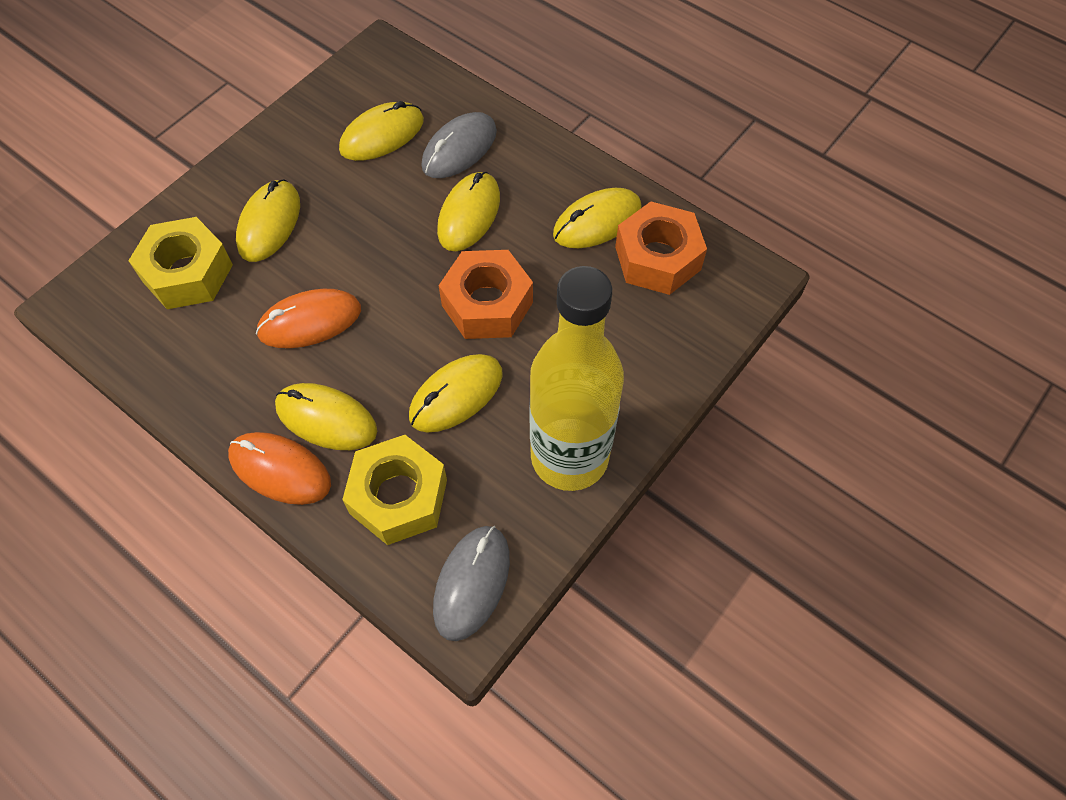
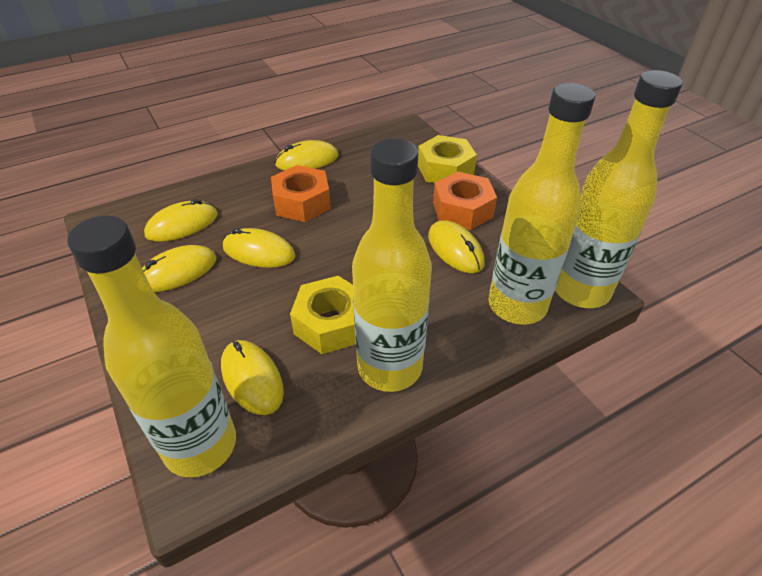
grey mouse: 2 -> 0
orange mouse: 2 -> 0
yellow bottle: 1 -> 4

